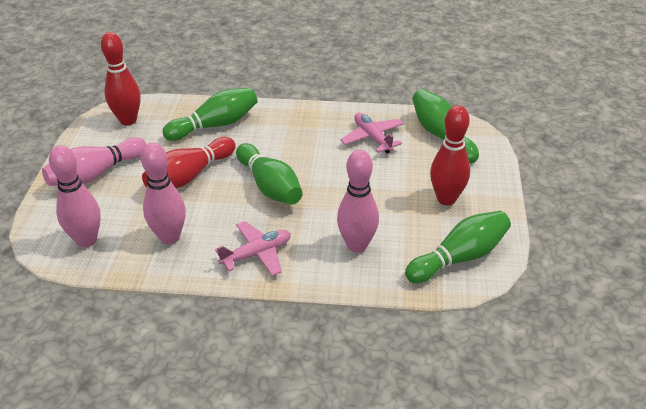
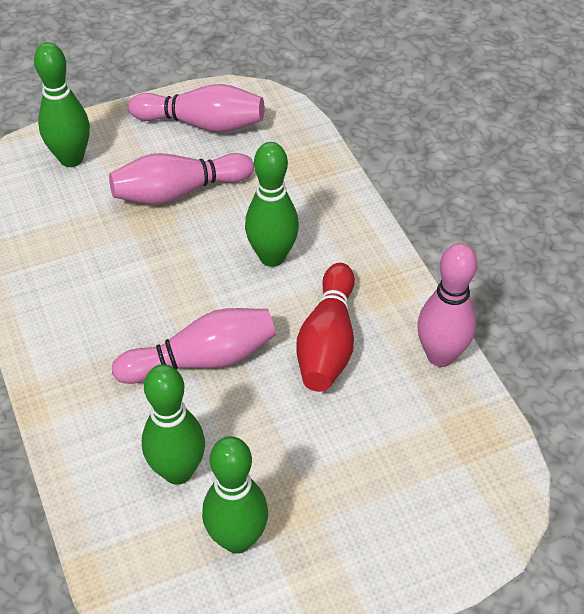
pink plane: 2 -> 0
red bowling pin: 3 -> 1

